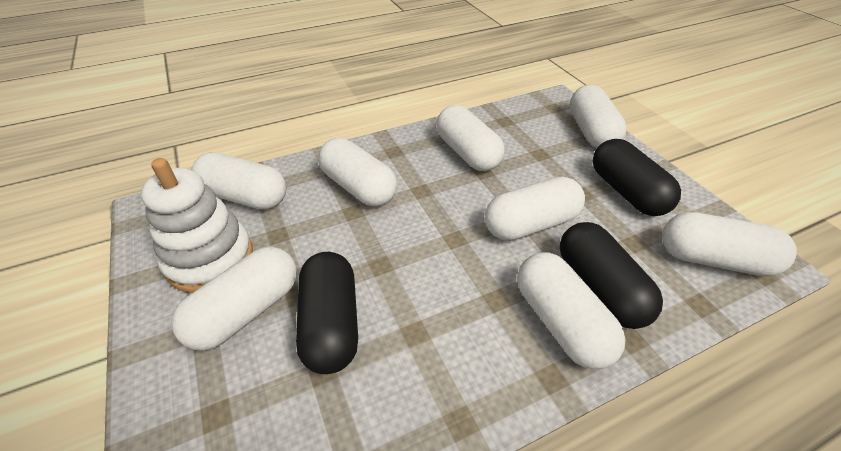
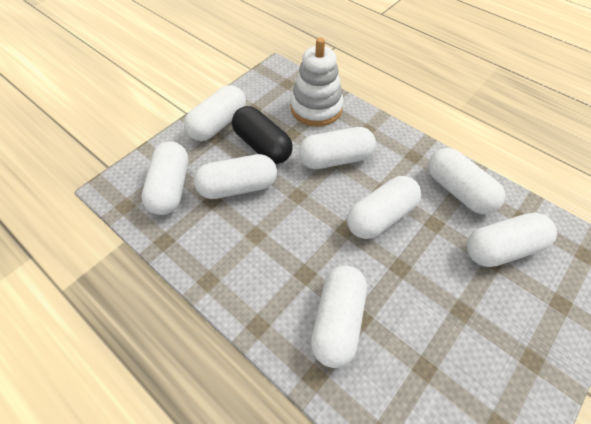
black capsule: 3 -> 1

